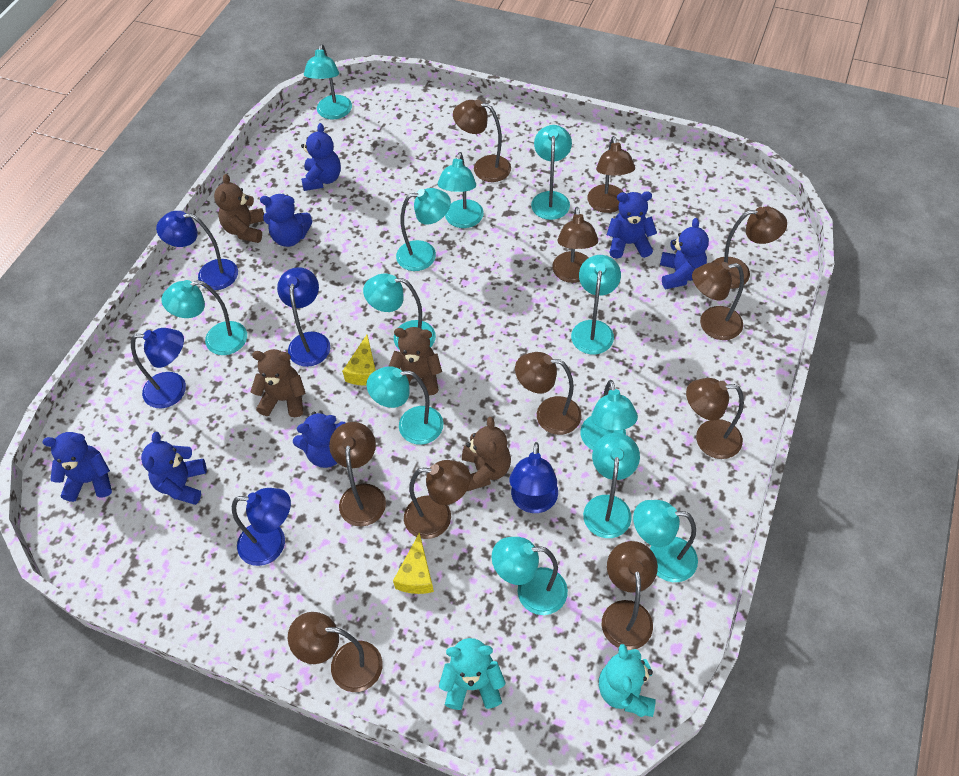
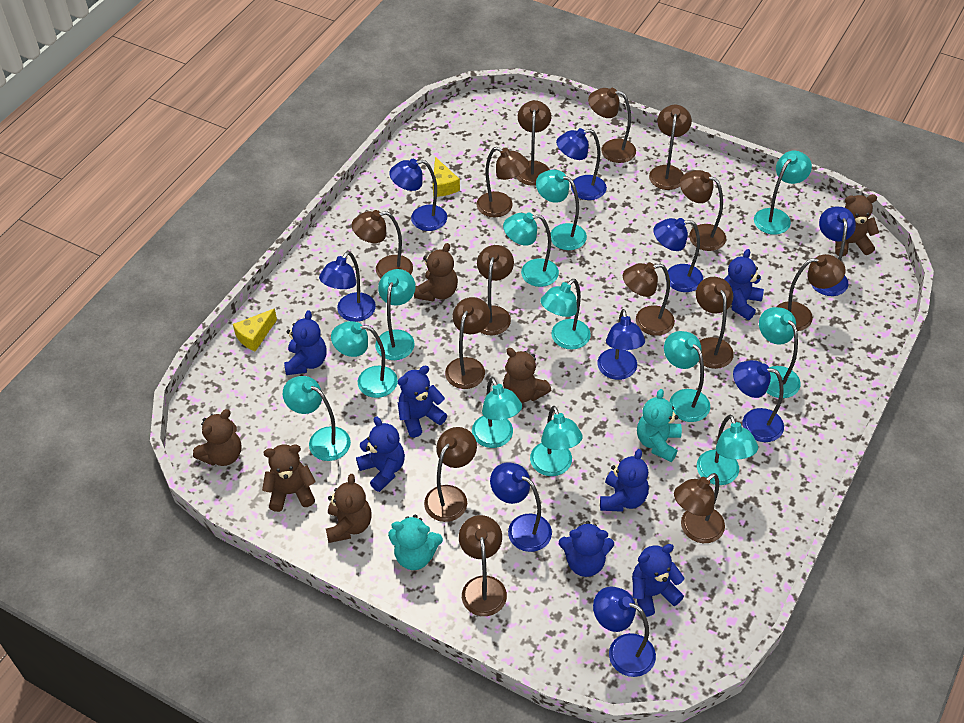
blue lamp: 5 -> 9
brown lamp: 11 -> 14
brown teddy bear: 4 -> 6

